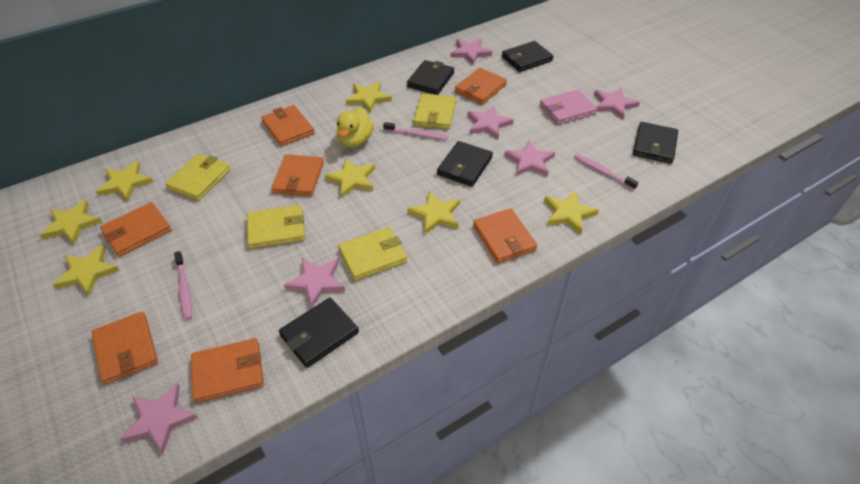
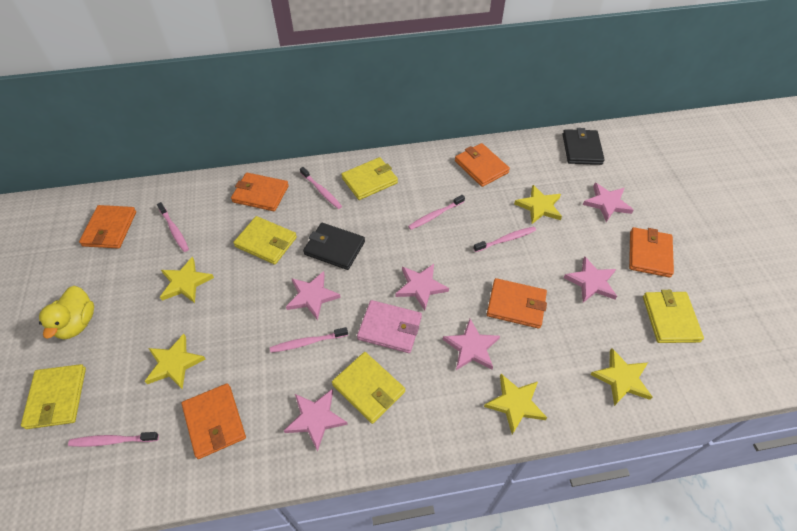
black wallet: 5 -> 2
orange wallet: 7 -> 6
pink toothbrush: 3 -> 6
yellow star: 7 -> 5
yellow wallet: 4 -> 5

